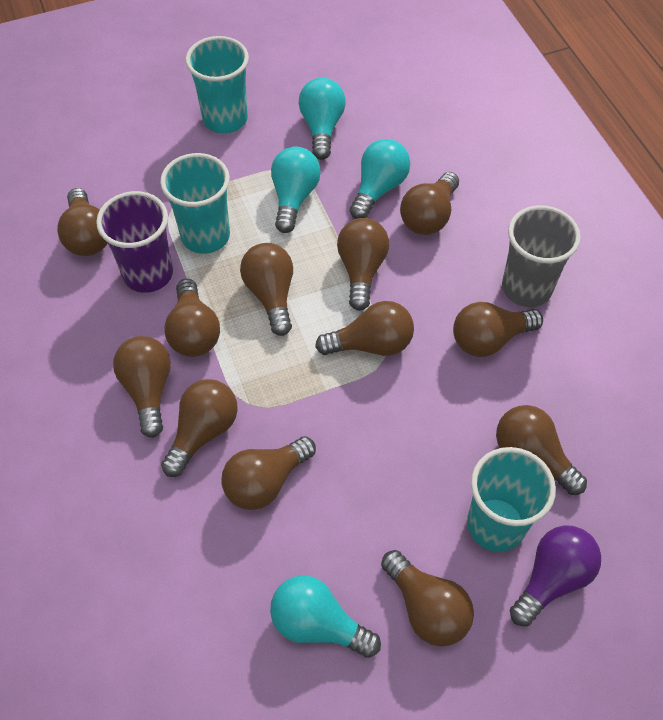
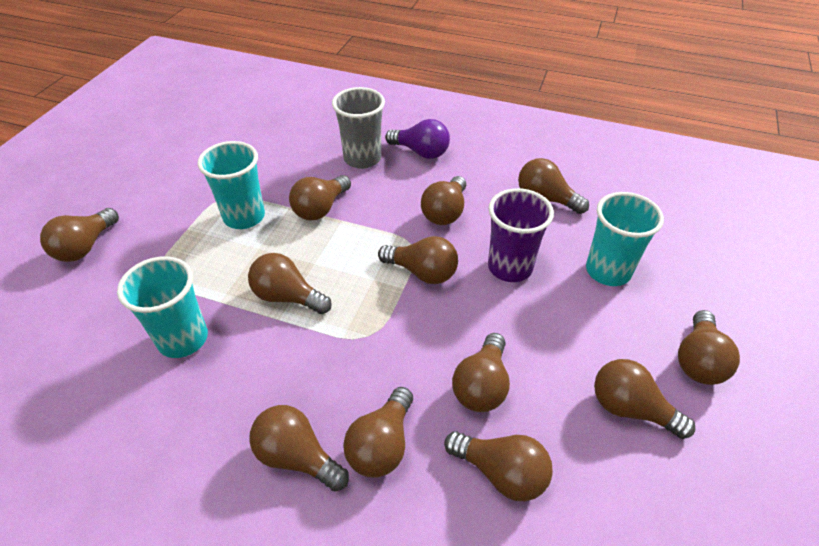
turquoise light bulb: 4 -> 0

